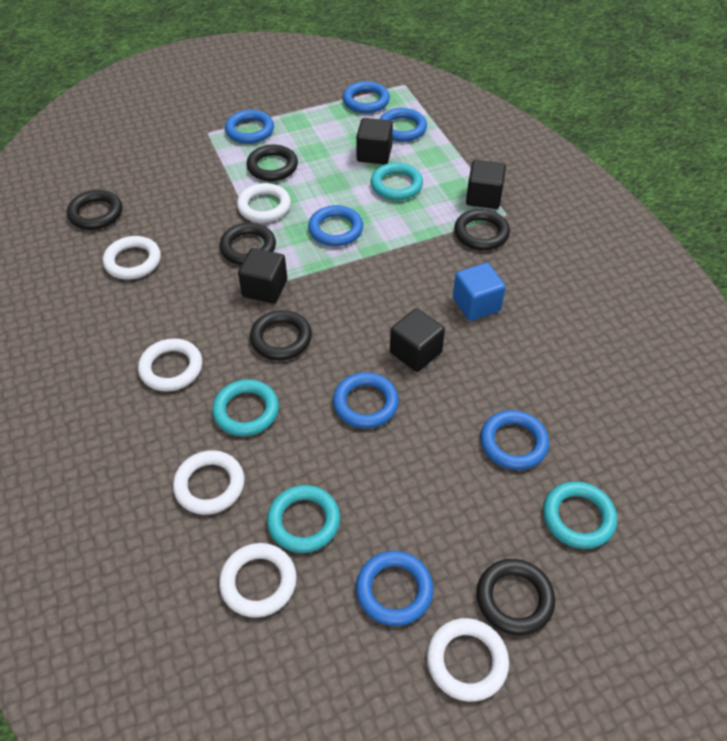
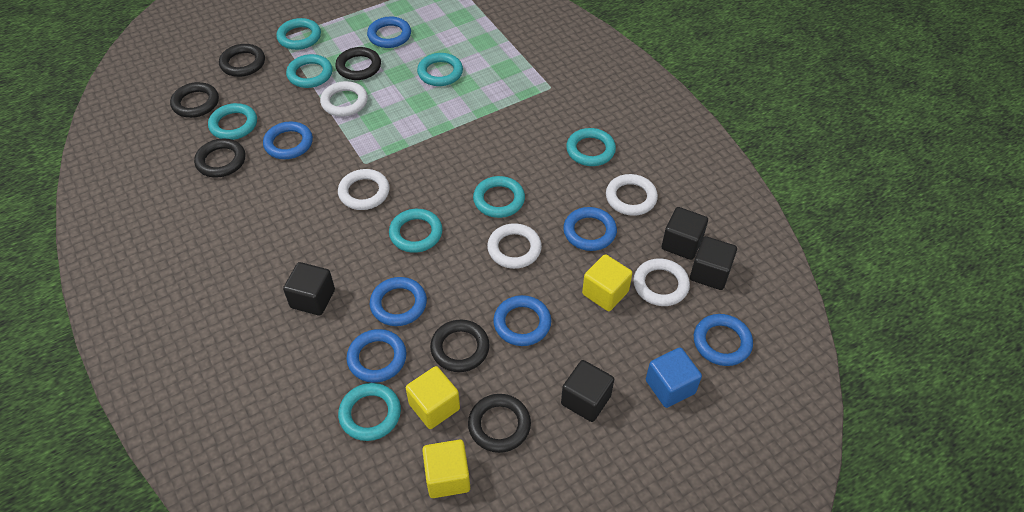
turquoise ring: 4 -> 8
white ring: 6 -> 5
yellow cube: 0 -> 3

